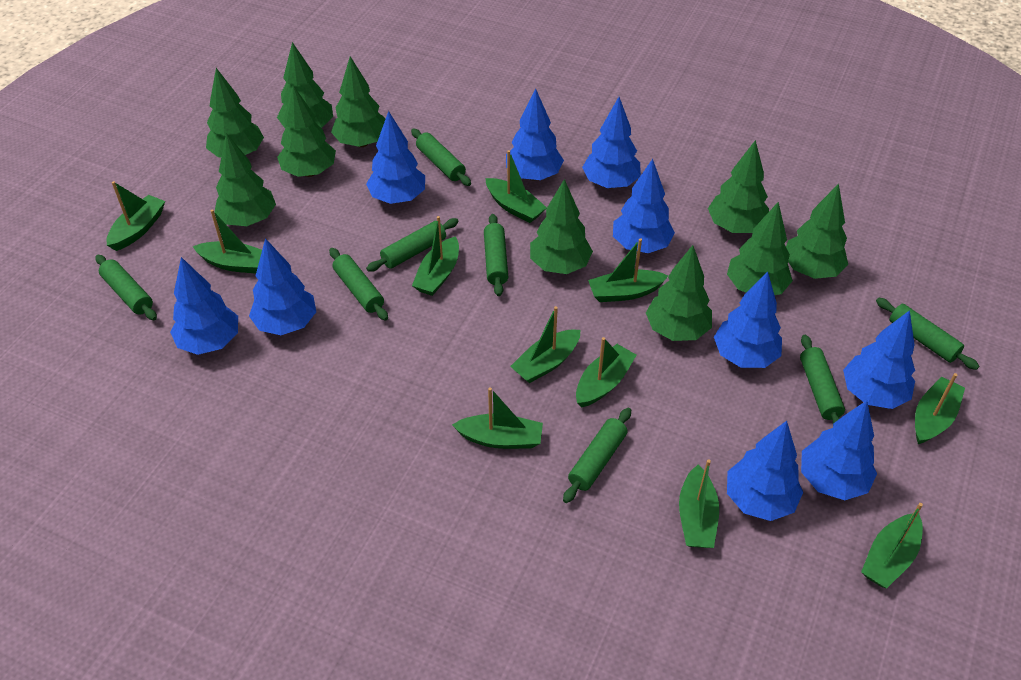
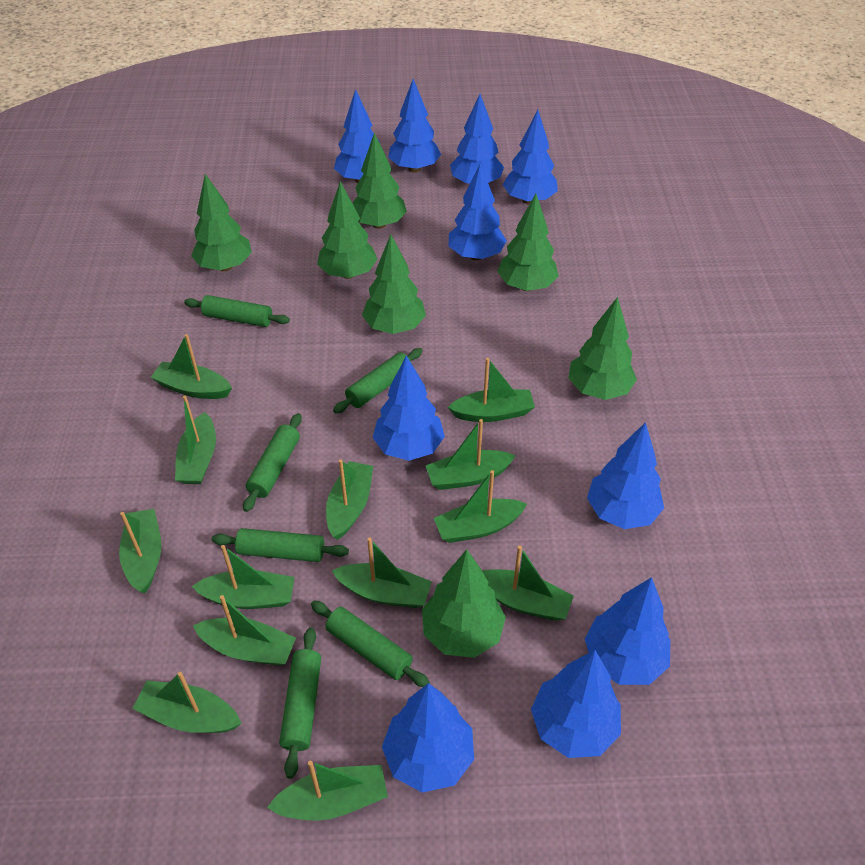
green boat: 11 -> 13
green rolling pin: 8 -> 6
green tree: 10 -> 7

